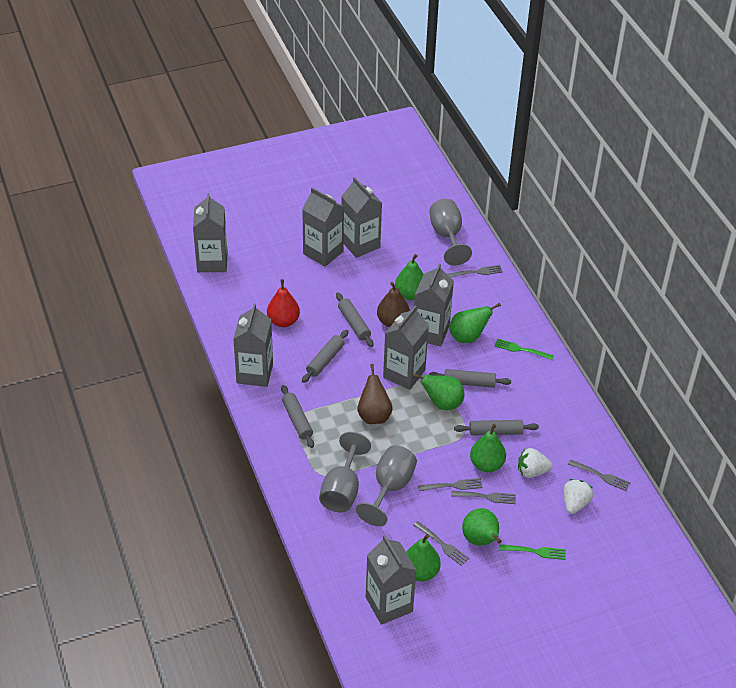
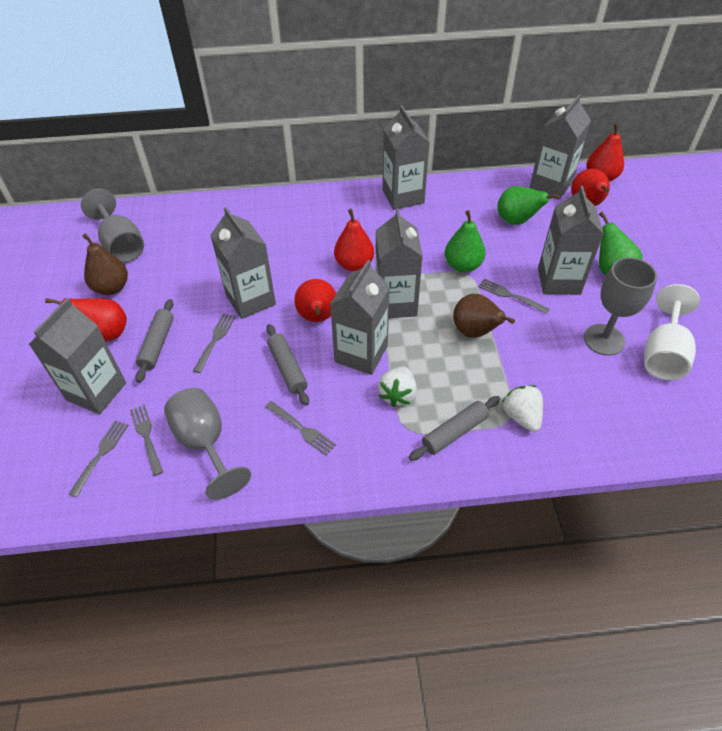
green fork: 2 -> 0
green pear: 6 -> 3
grey rolling pin: 5 -> 3
red pear: 1 -> 5
white goblet: 0 -> 1

